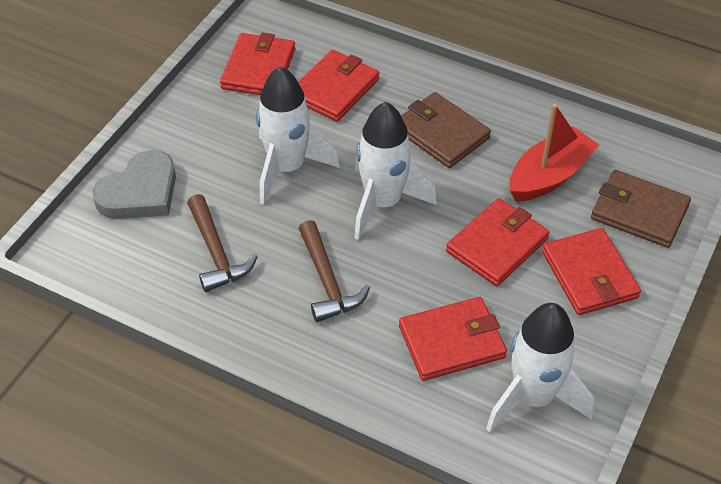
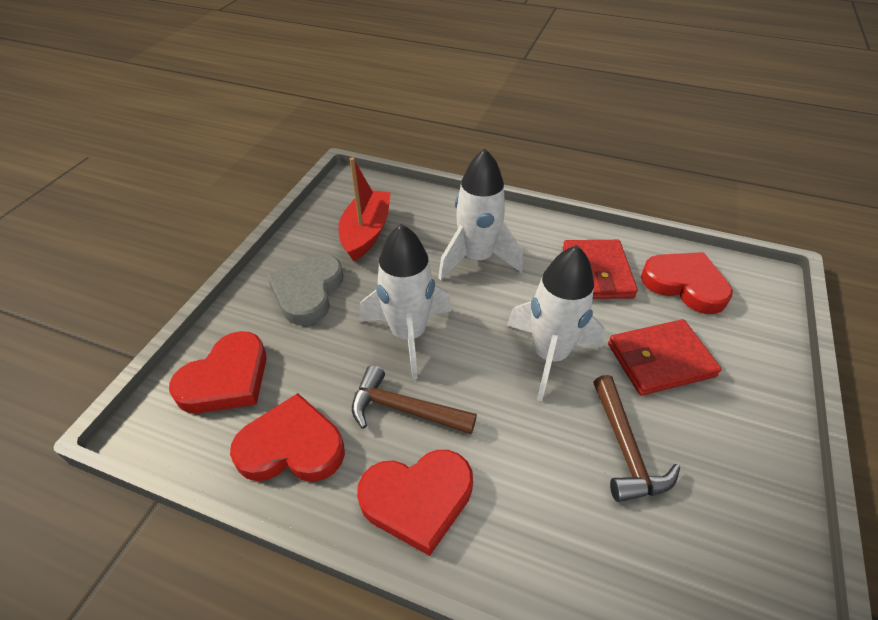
brown wallet: 2 -> 0
red heart: 0 -> 4
red wallet: 5 -> 2

